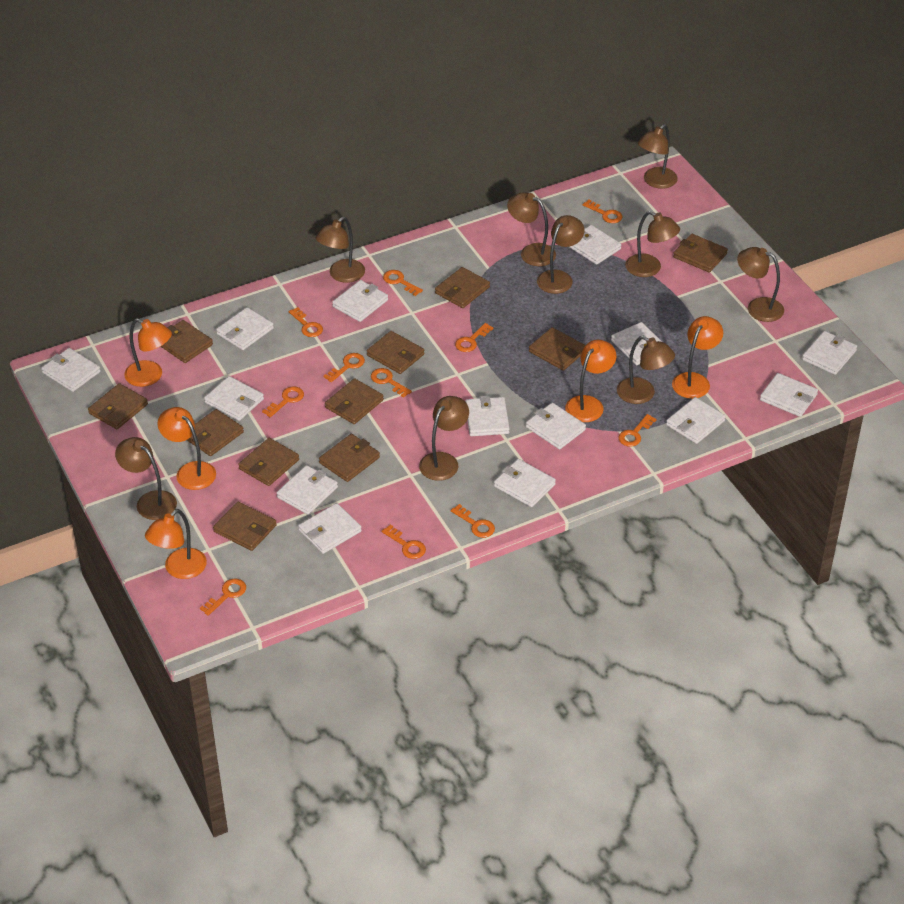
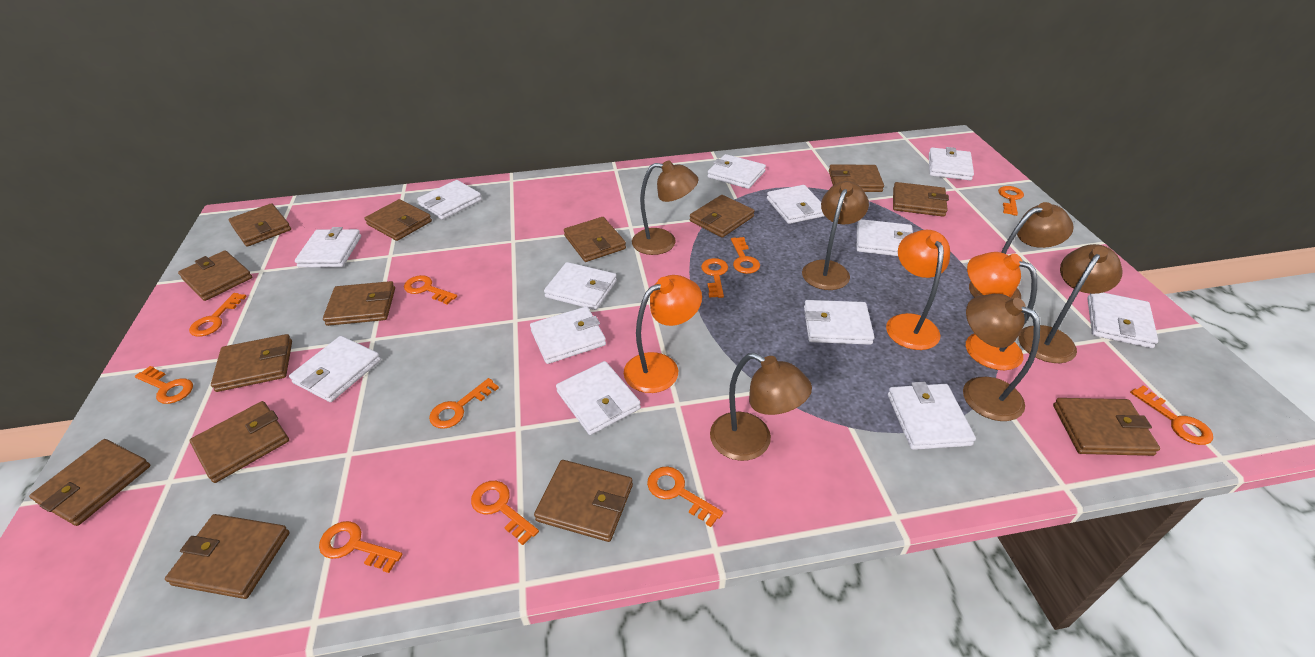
brown lamp: 9 -> 6
brown wallet: 11 -> 14
orange lamp: 5 -> 3
white wallet: 14 -> 13

